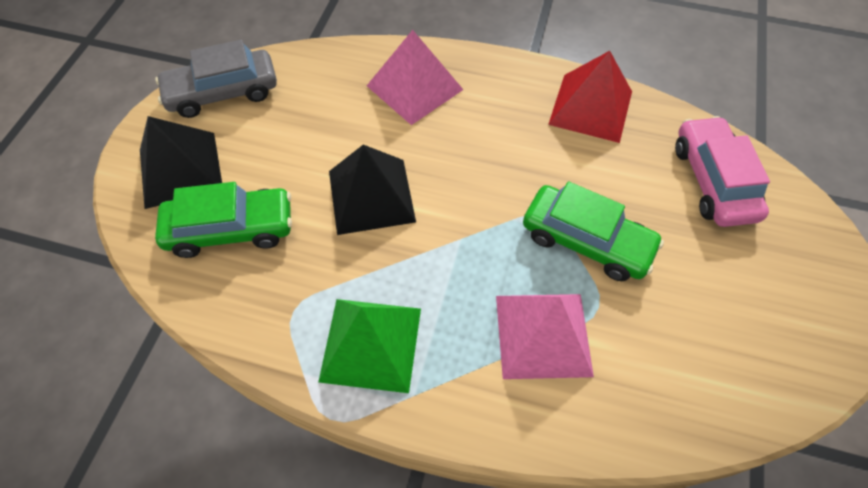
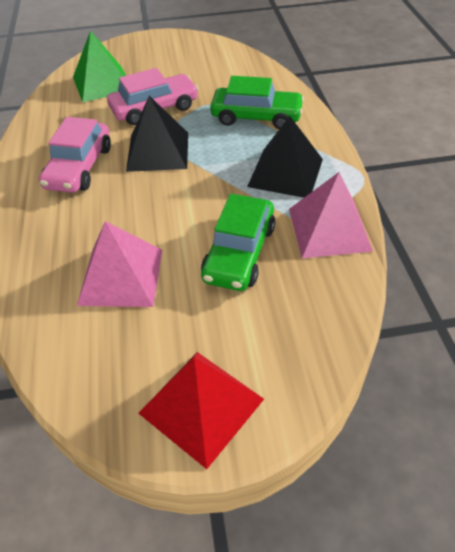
grey car: 1 -> 0
pink car: 1 -> 2

